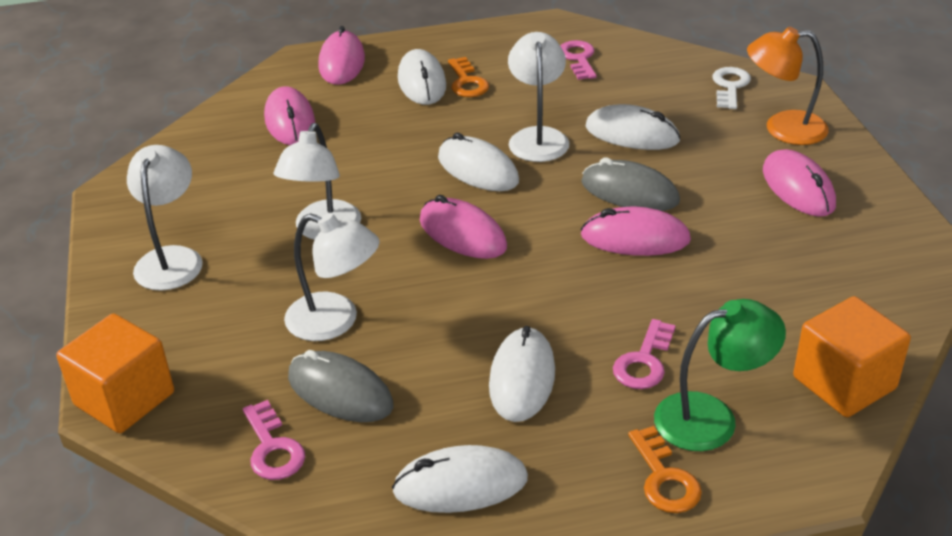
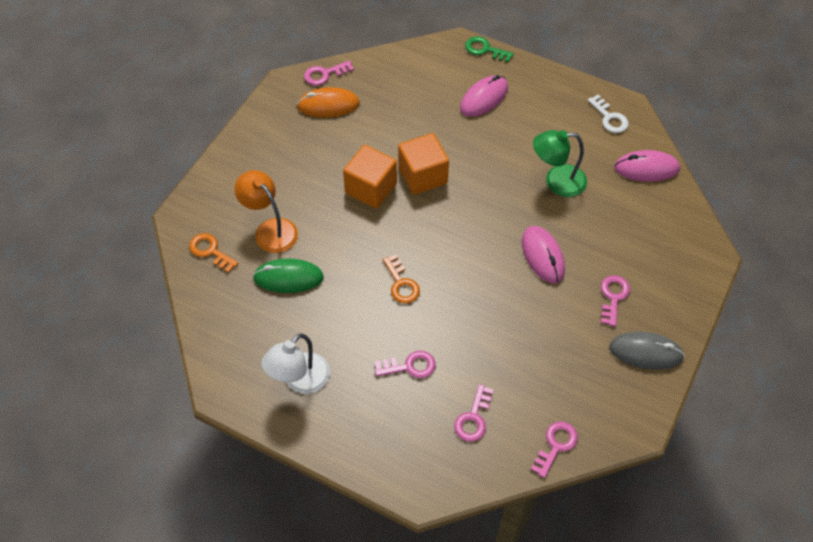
green key: 0 -> 1
green mouse: 0 -> 1
grey mouse: 2 -> 1
orange mouse: 0 -> 1
pink key: 3 -> 5
pink mouse: 5 -> 3
white lamp: 4 -> 1
white mouse: 5 -> 0

